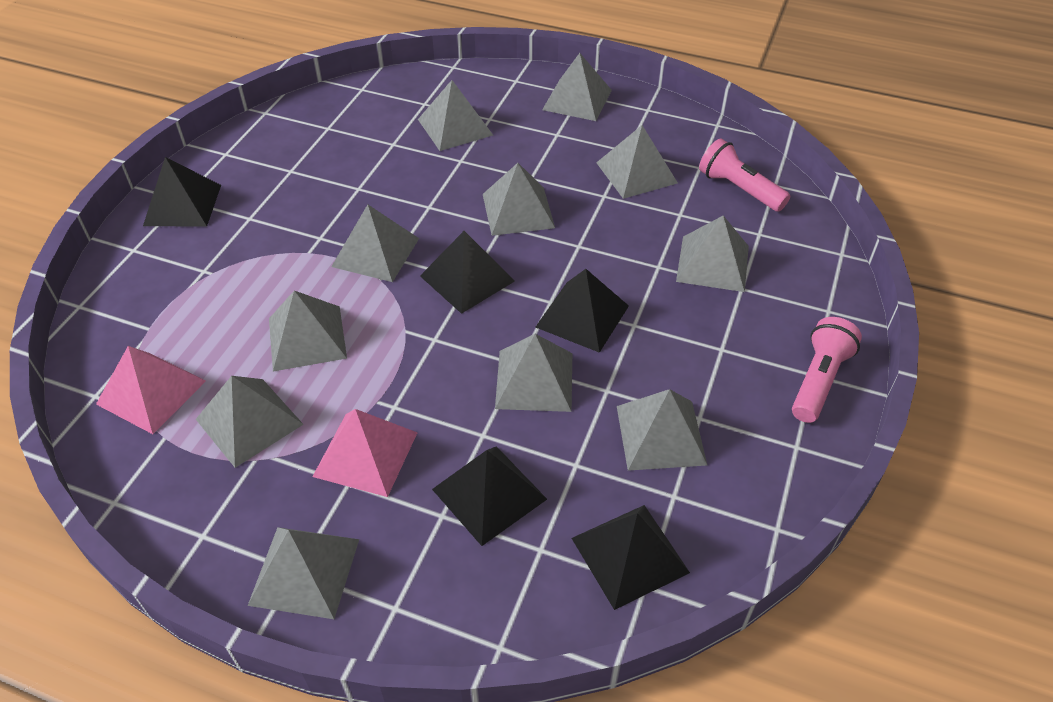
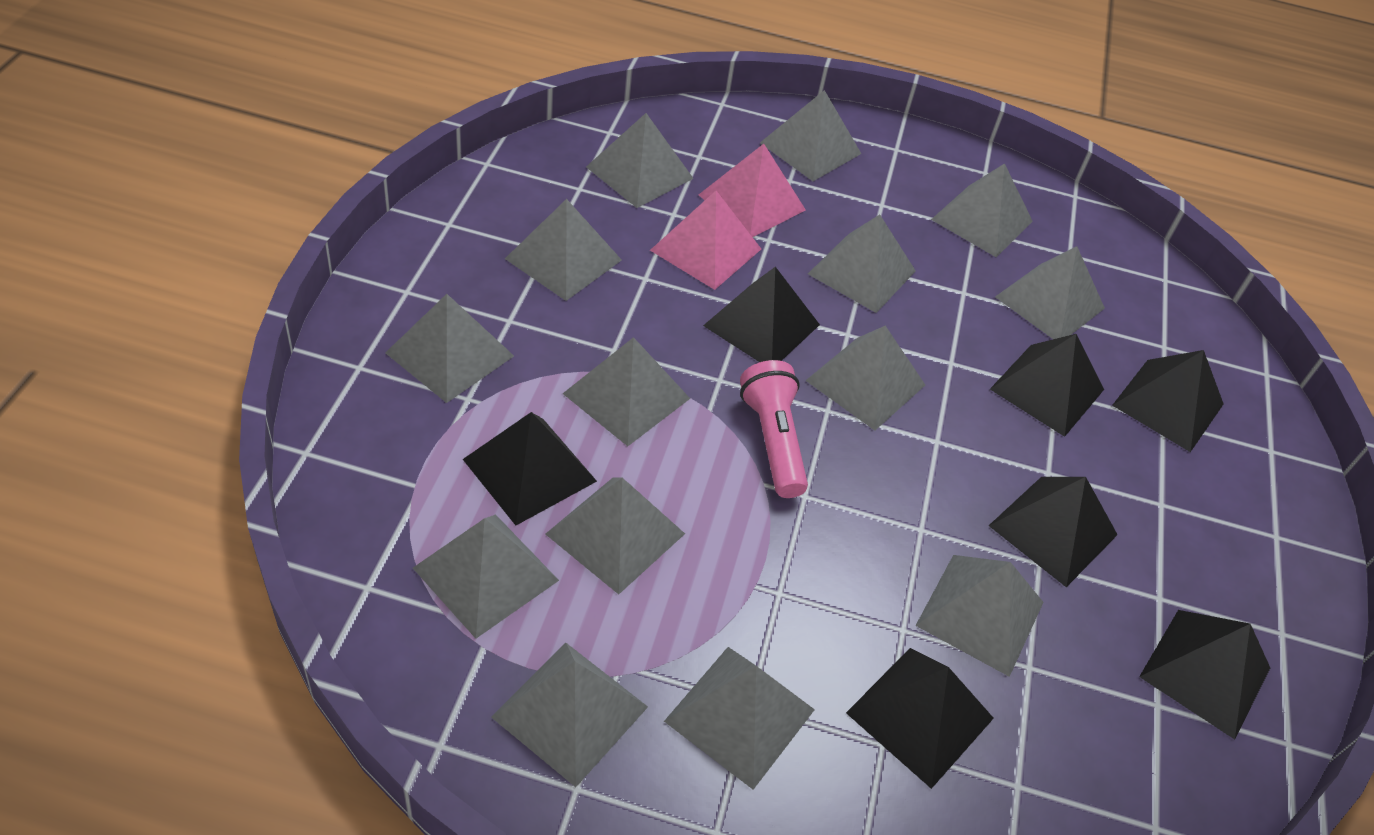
black pyramid: 5 -> 7
grey pyramid: 11 -> 14
pink flashlight: 2 -> 1

